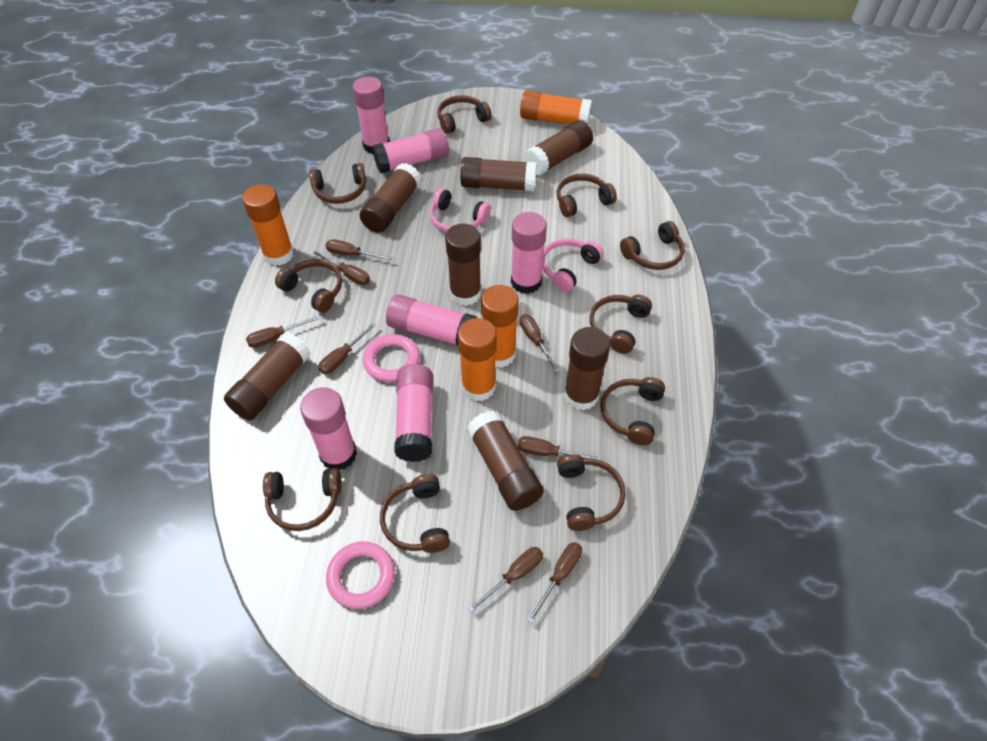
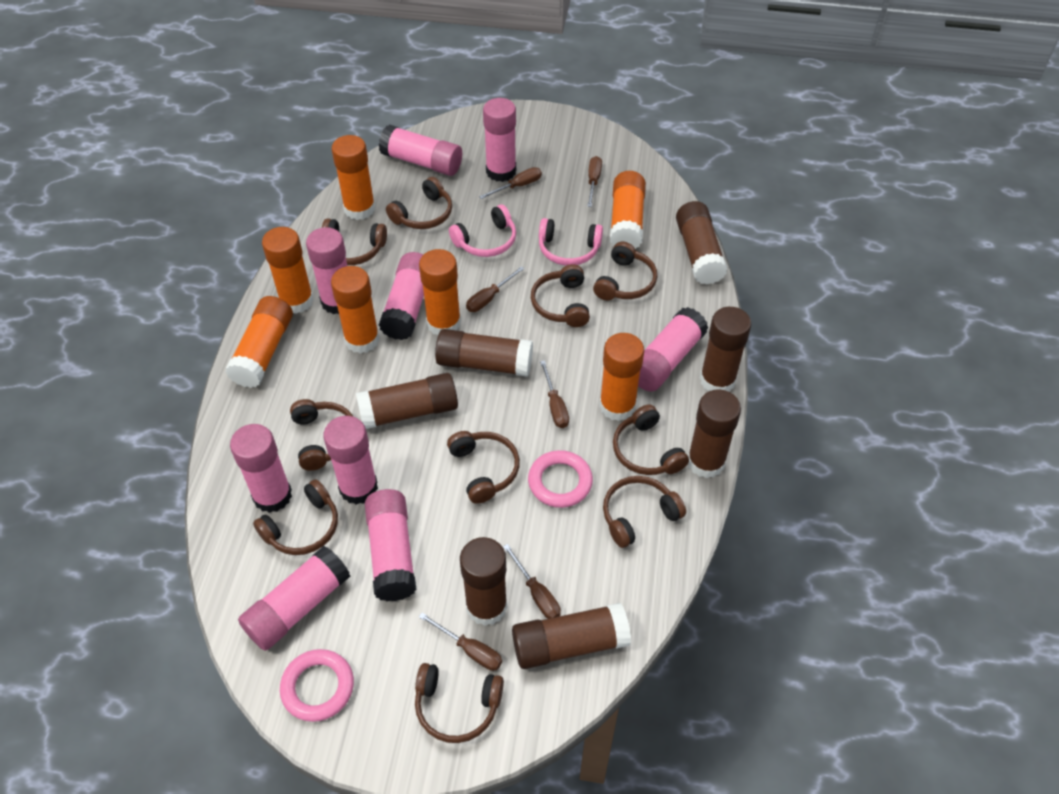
brown screwdriver: 8 -> 6
orange glue stick: 4 -> 7
pink glue stick: 6 -> 9

